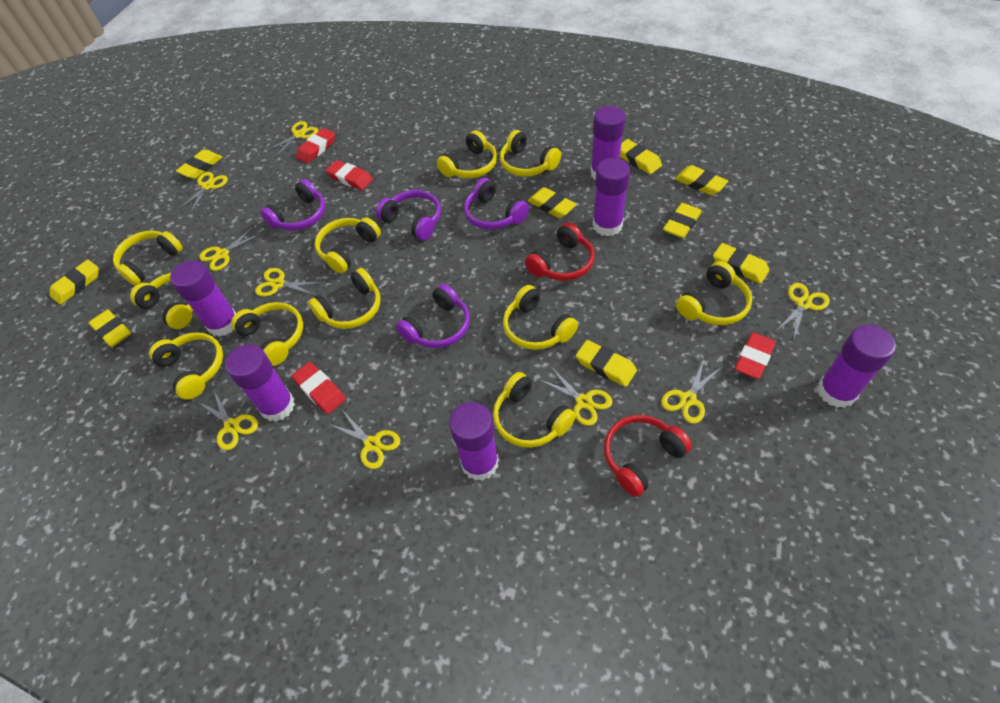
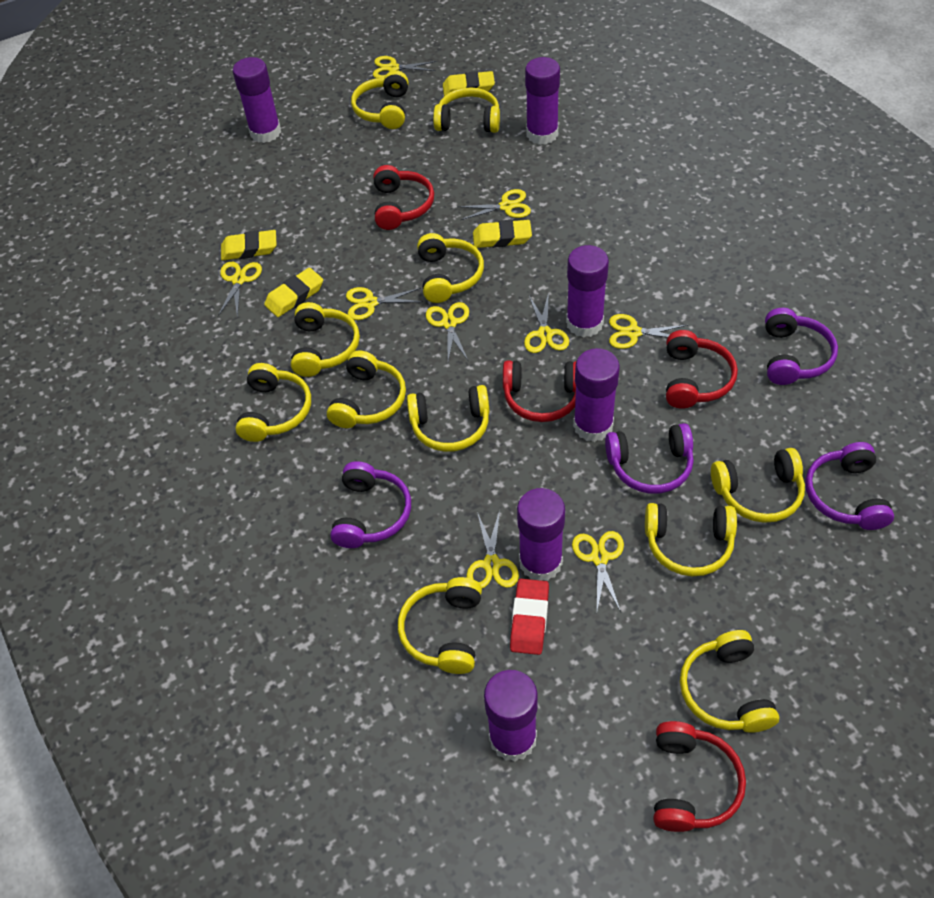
red eraser: 4 -> 1
red headphones: 2 -> 4
yellow eraser: 9 -> 4

